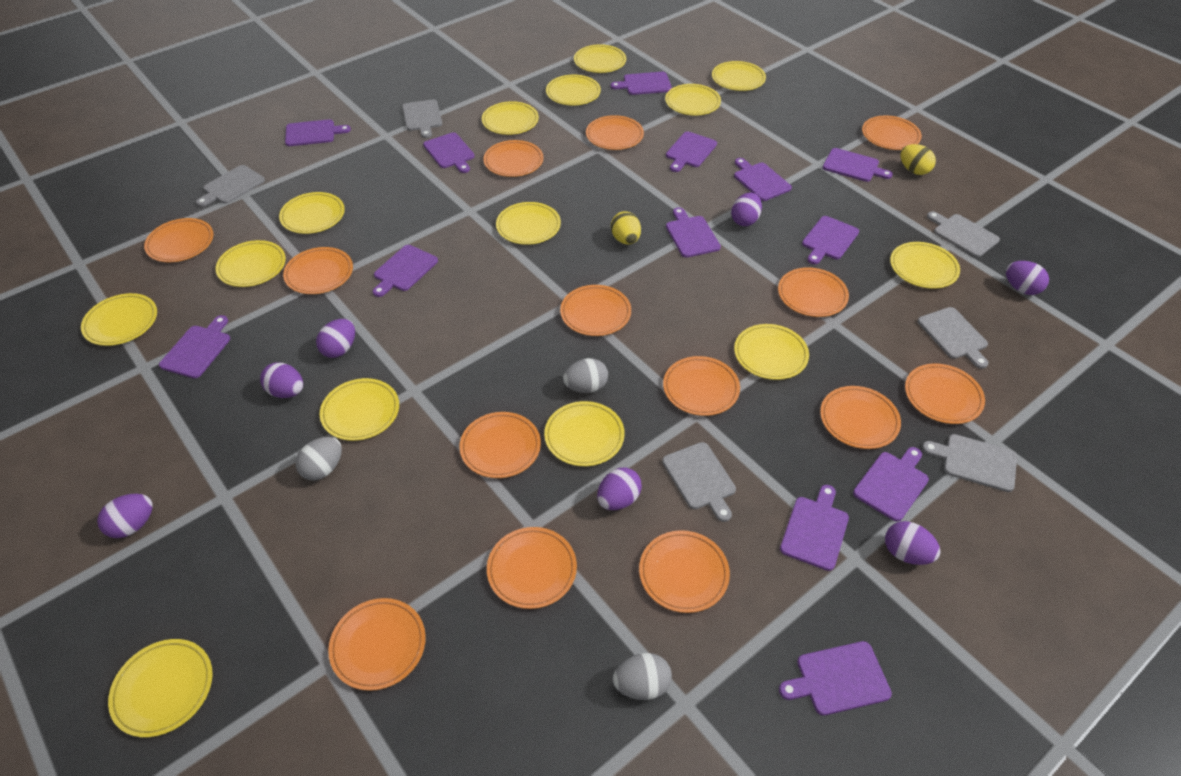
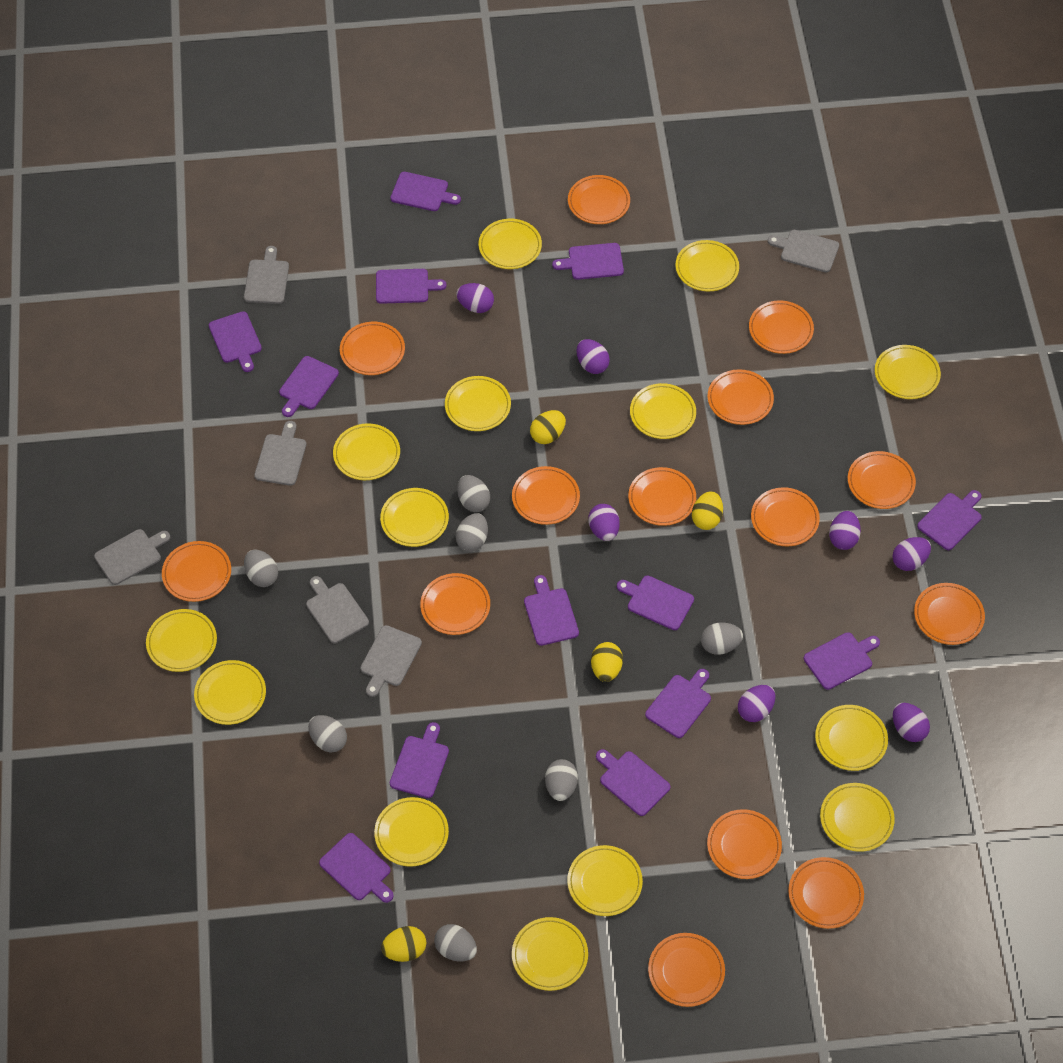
grey egg: 3 -> 7
yellow egg: 2 -> 4

